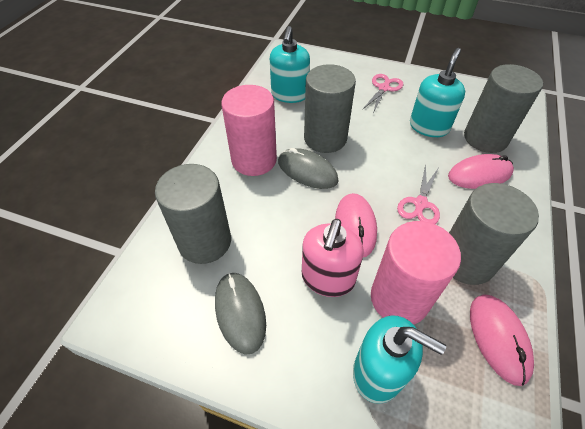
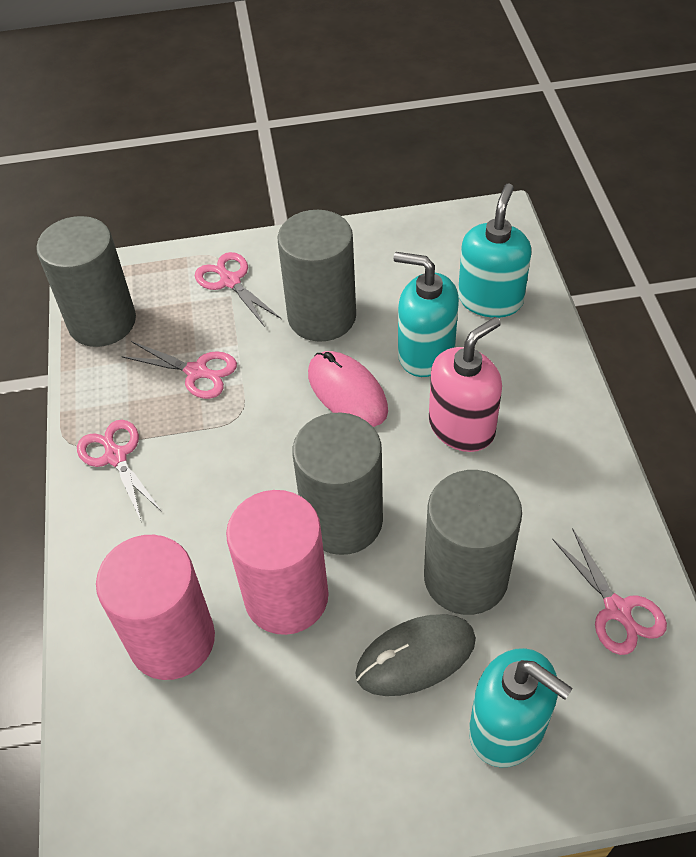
grey mouse: 2 -> 1
pink mouse: 3 -> 1
pink scissors: 2 -> 4

